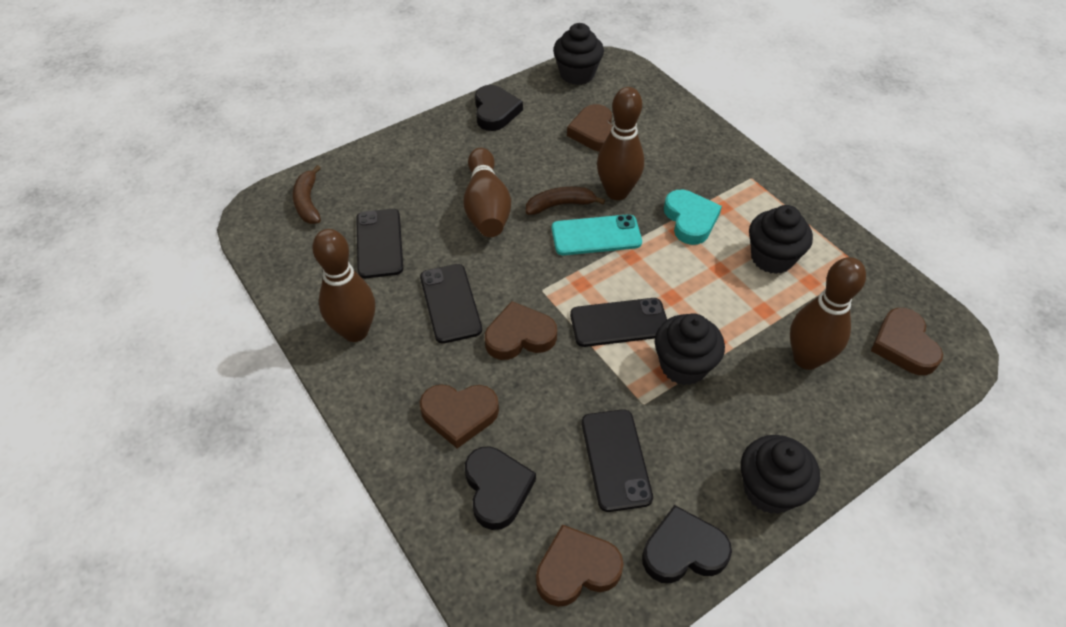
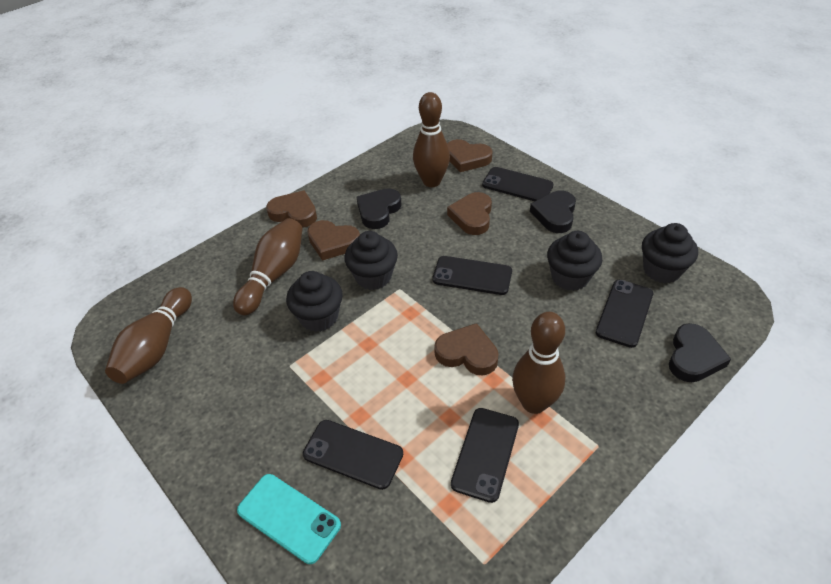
black phone: 4 -> 5
brown banana: 2 -> 0
turquoise heart: 1 -> 0

